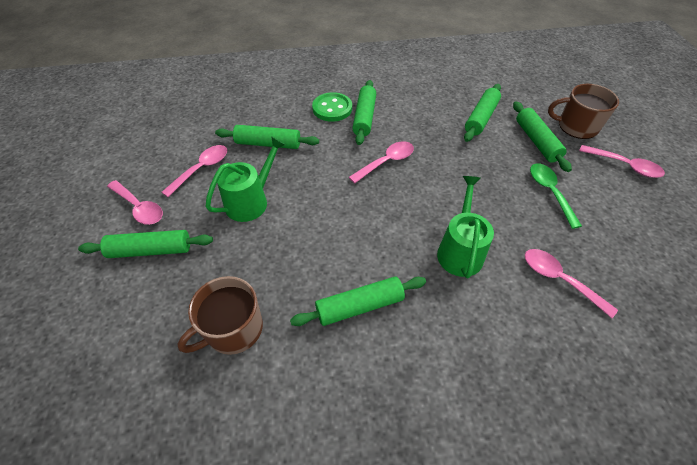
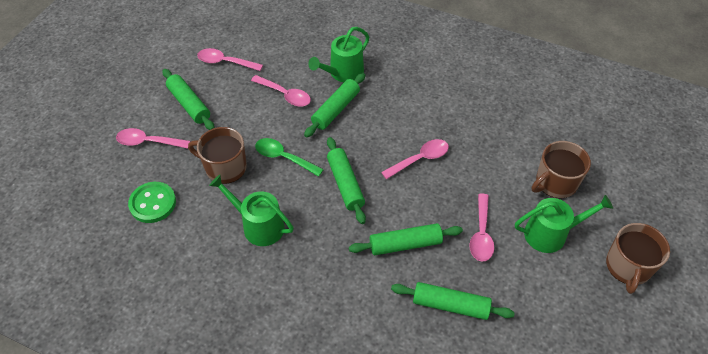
brown mug: 2 -> 3
green rolling pin: 6 -> 5
green watering can: 2 -> 3

